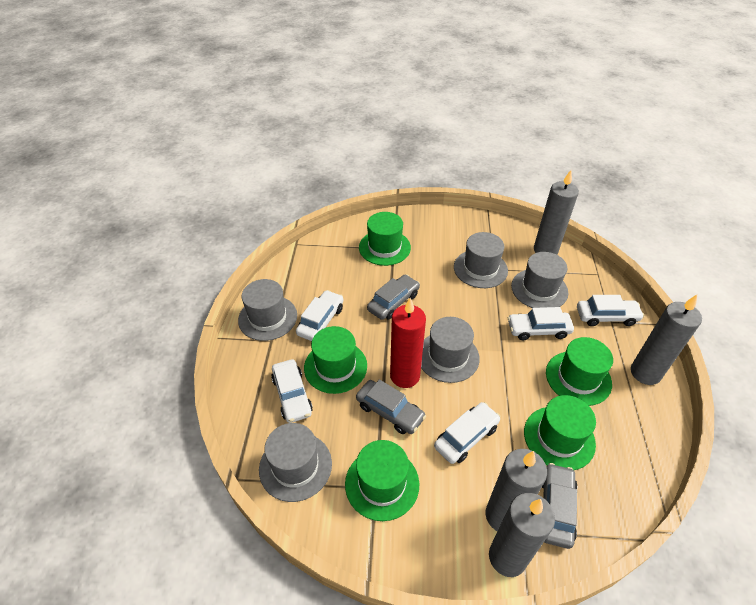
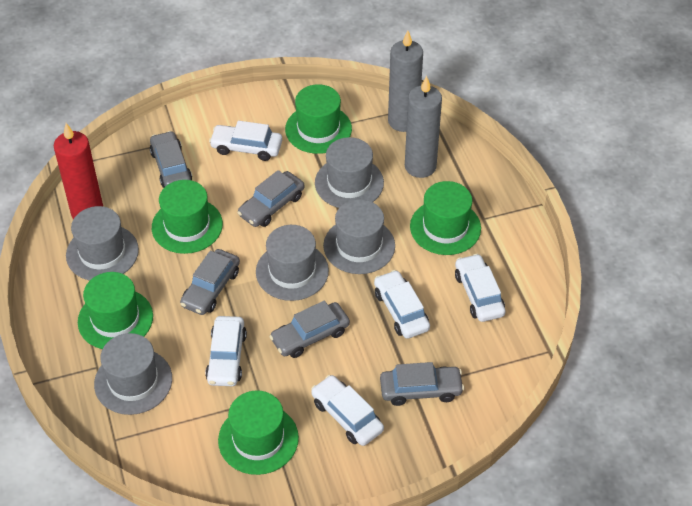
grey candle: 4 -> 2
grey car: 3 -> 5

